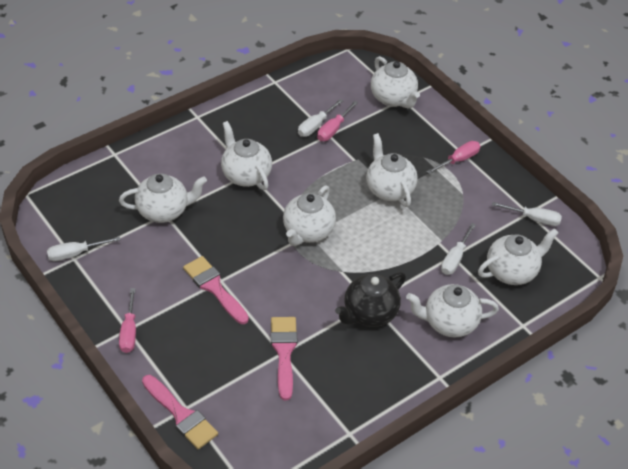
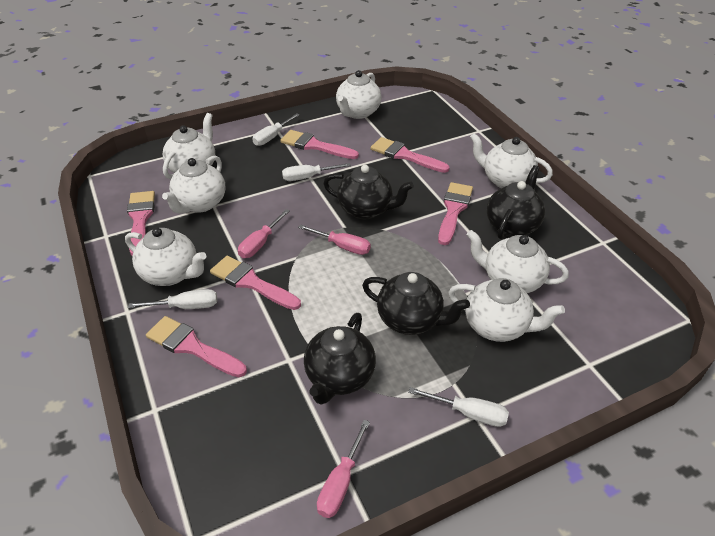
black teapot: 1 -> 4
pink brush: 3 -> 6

